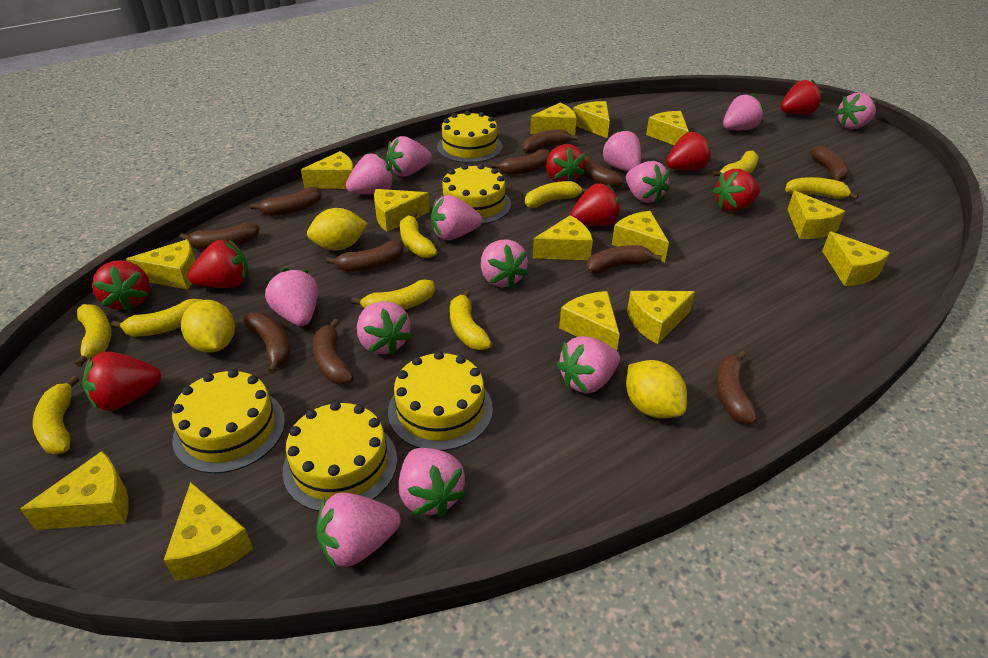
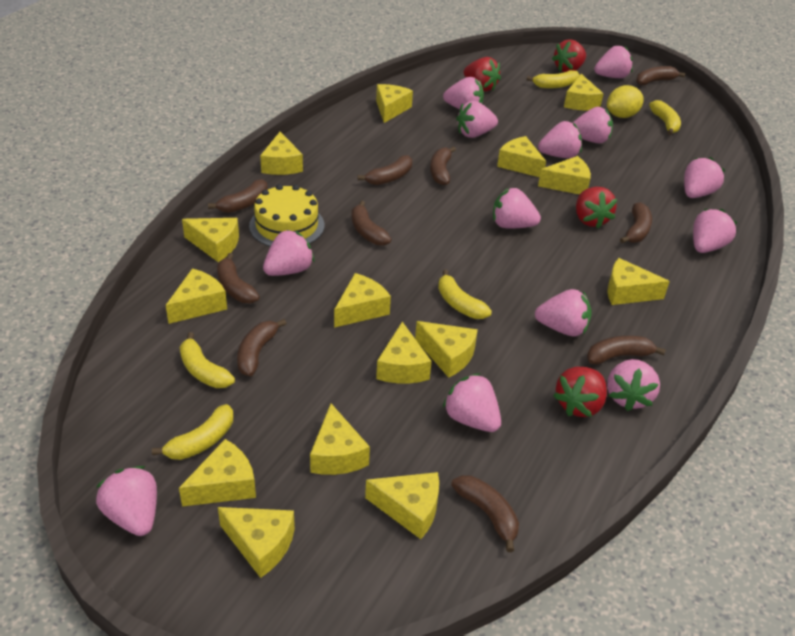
brown banana: 11 -> 10
red strawberry: 8 -> 4
yellow banana: 9 -> 5
yellow cake: 5 -> 1
yellow cheese: 14 -> 15
yellow lemon: 3 -> 1

